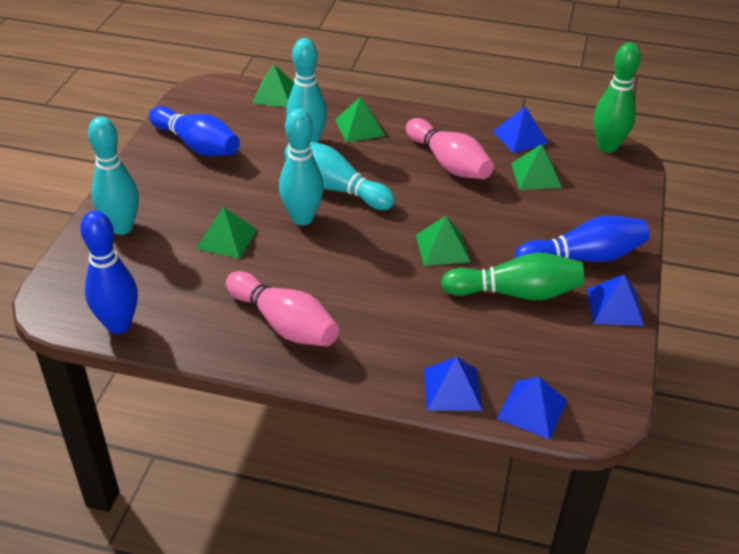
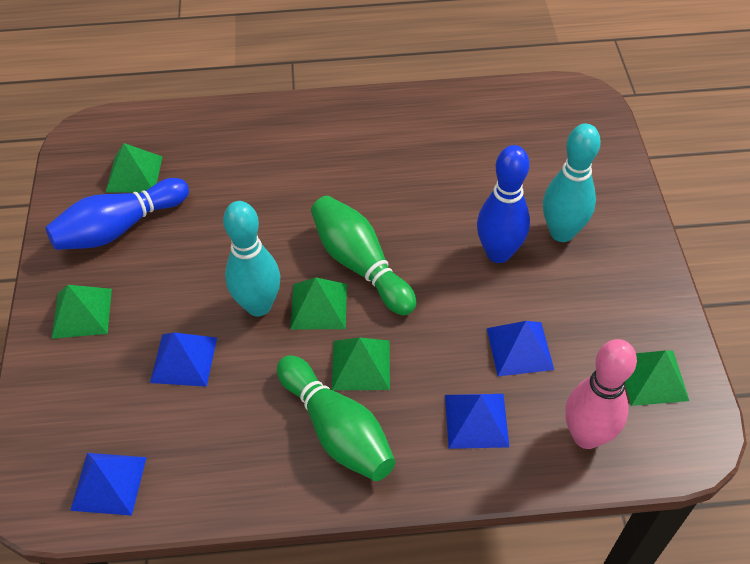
blue bowling pin: 3 -> 2
pink bowling pin: 2 -> 1
turquoise bowling pin: 4 -> 2

